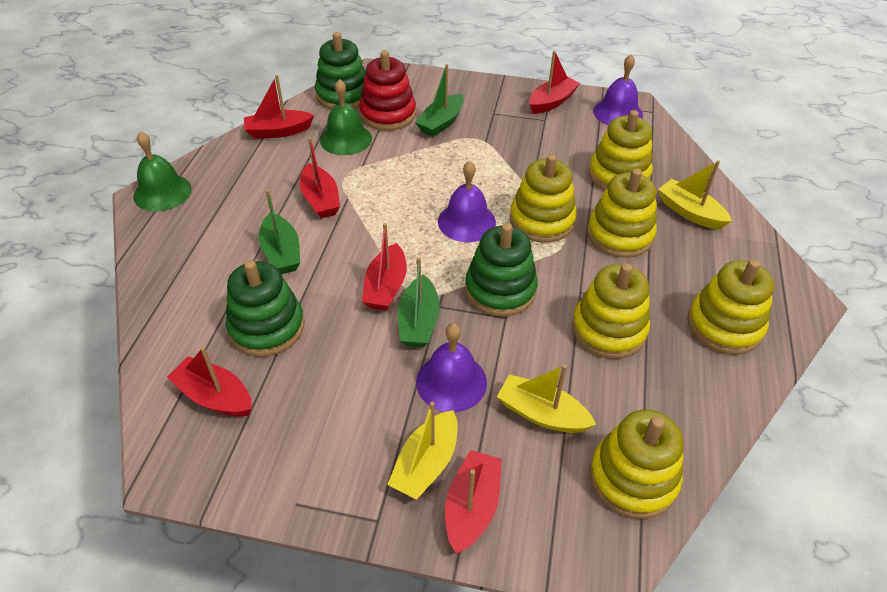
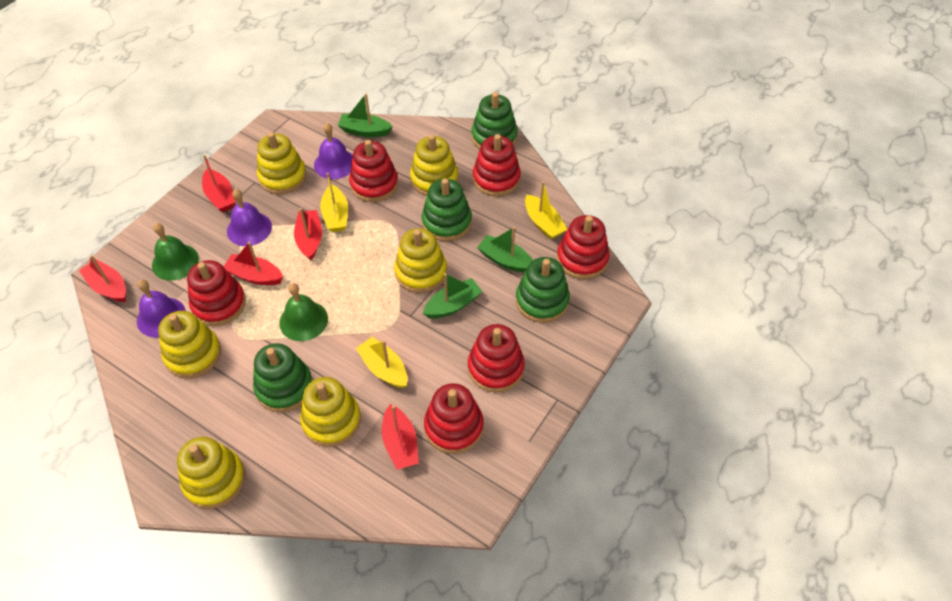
green stacking toy: 3 -> 4
red boat: 6 -> 5
red stacking toy: 1 -> 6

